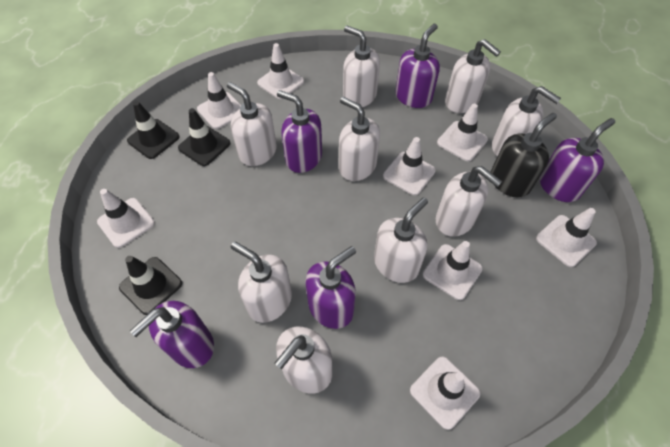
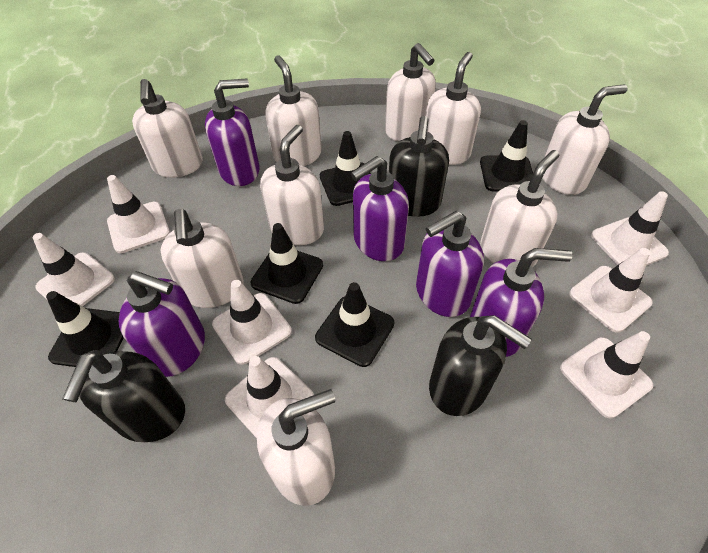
black soap dispenser: 1 -> 3
black traffic cone: 3 -> 5
white traffic cone: 8 -> 7

